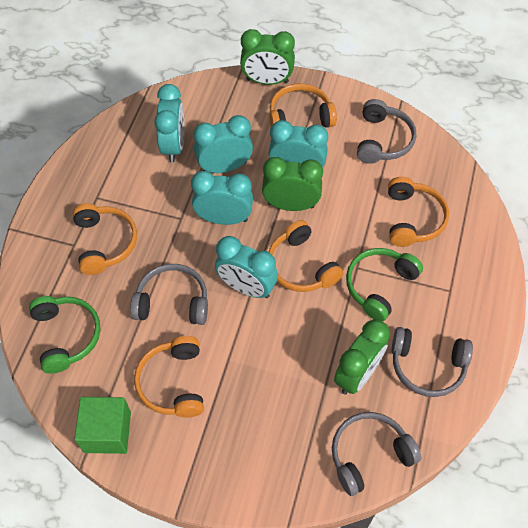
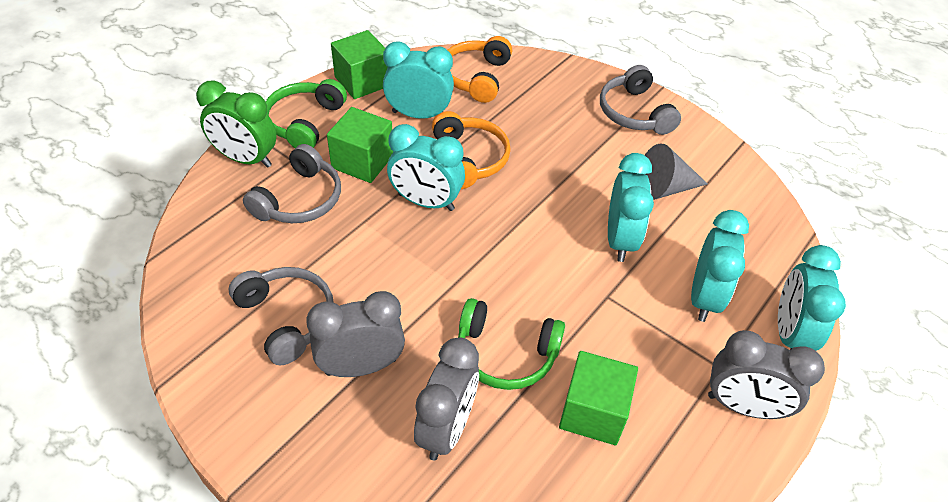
green clock: 3 -> 1
green cube: 1 -> 3
grey clock: 0 -> 3
grey cone: 0 -> 1
grey headphones: 4 -> 3
orange headphones: 5 -> 2

